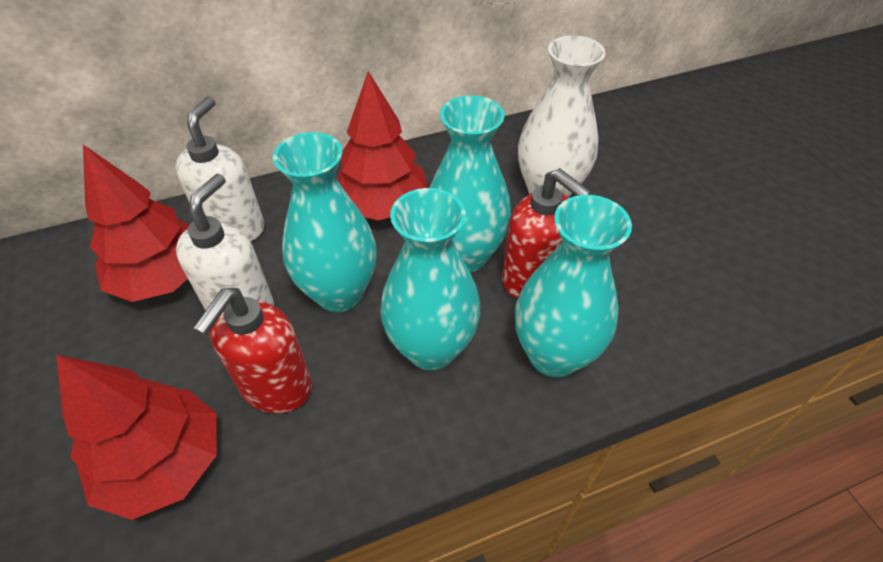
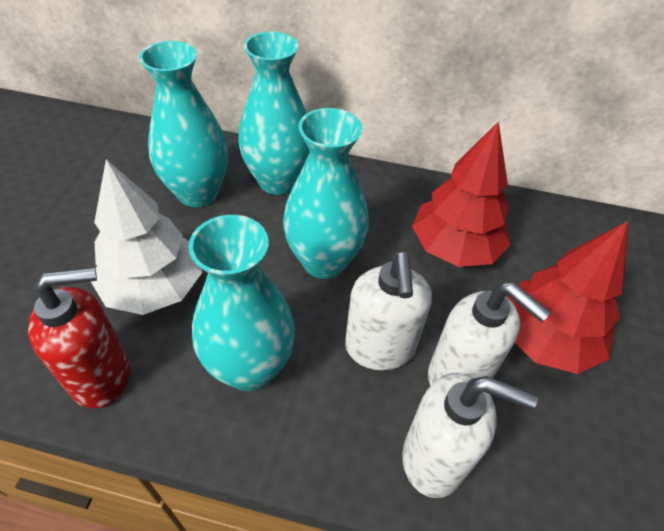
red soap dispenser: 2 -> 1
red tree: 3 -> 2
white soap dispenser: 2 -> 3
white tree: 0 -> 1
white vase: 1 -> 0

